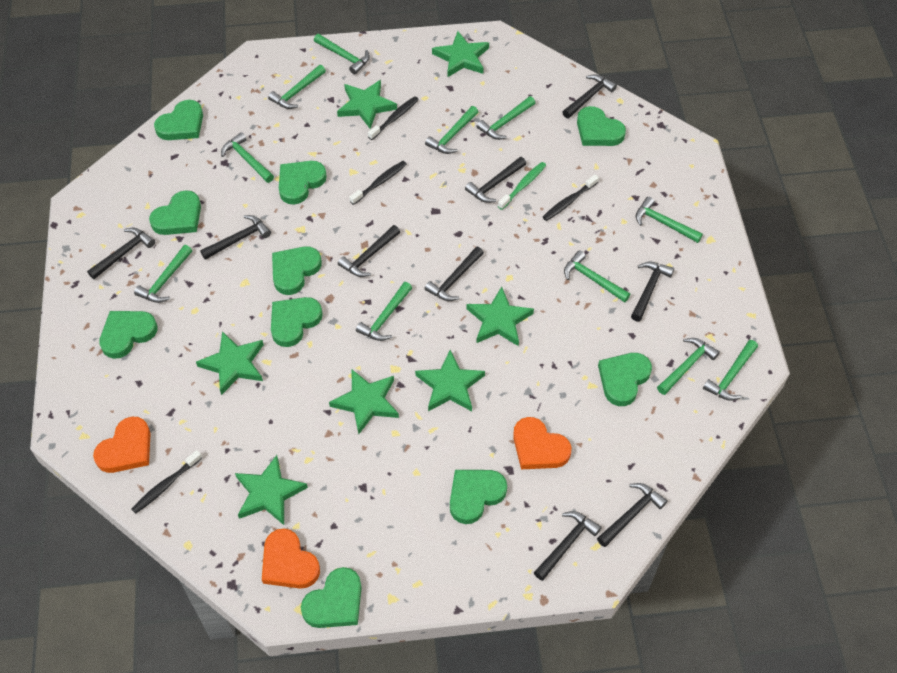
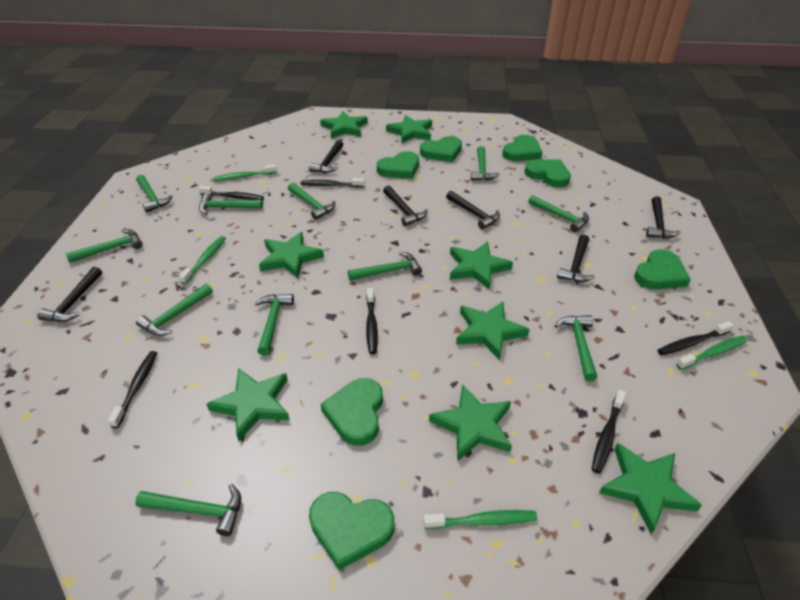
black hammer: 9 -> 6
black toothbrush: 4 -> 6
green heart: 10 -> 7
green star: 7 -> 8
green toothbrush: 1 -> 4
orange heart: 3 -> 0

